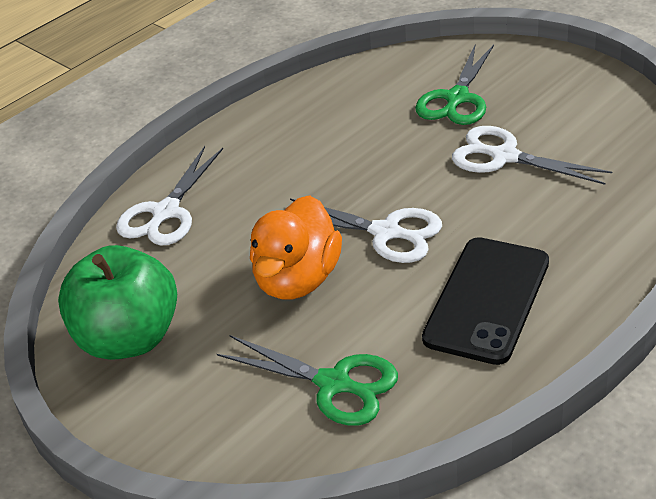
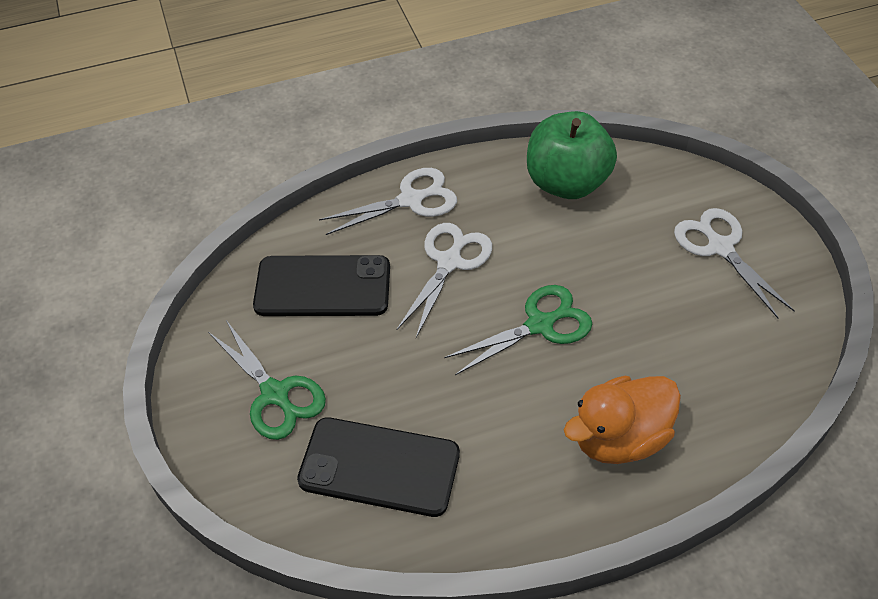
black phone: 1 -> 2

